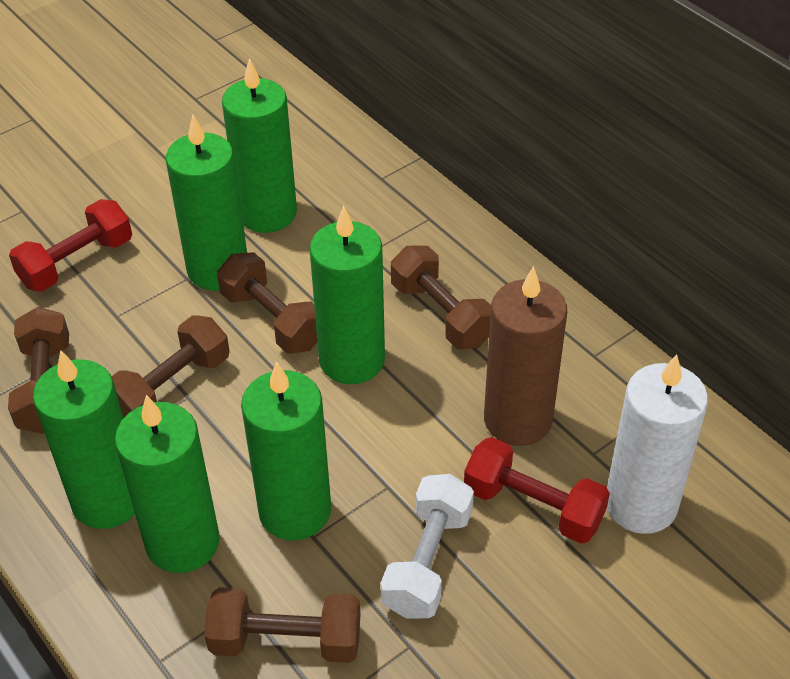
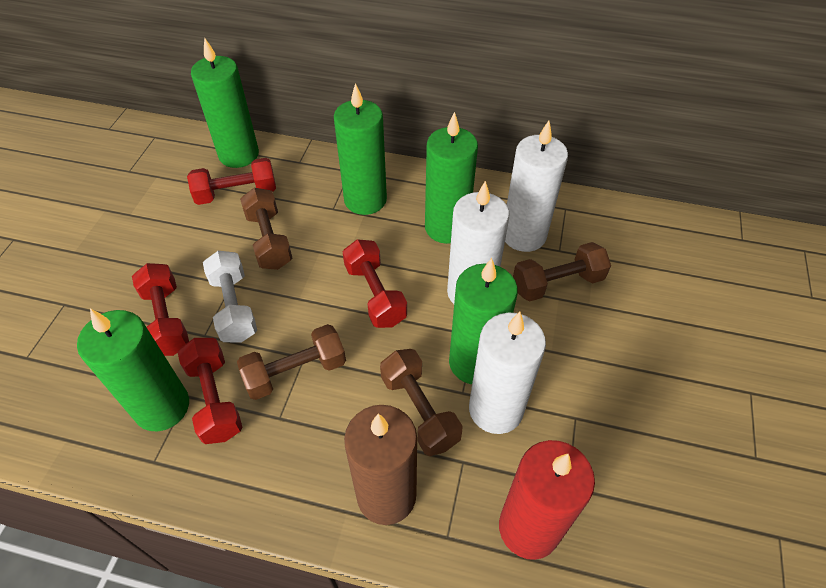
brown dumbbell: 5 -> 4
green candle: 6 -> 5
red candle: 0 -> 1
red dumbbell: 2 -> 4
white candle: 1 -> 3

